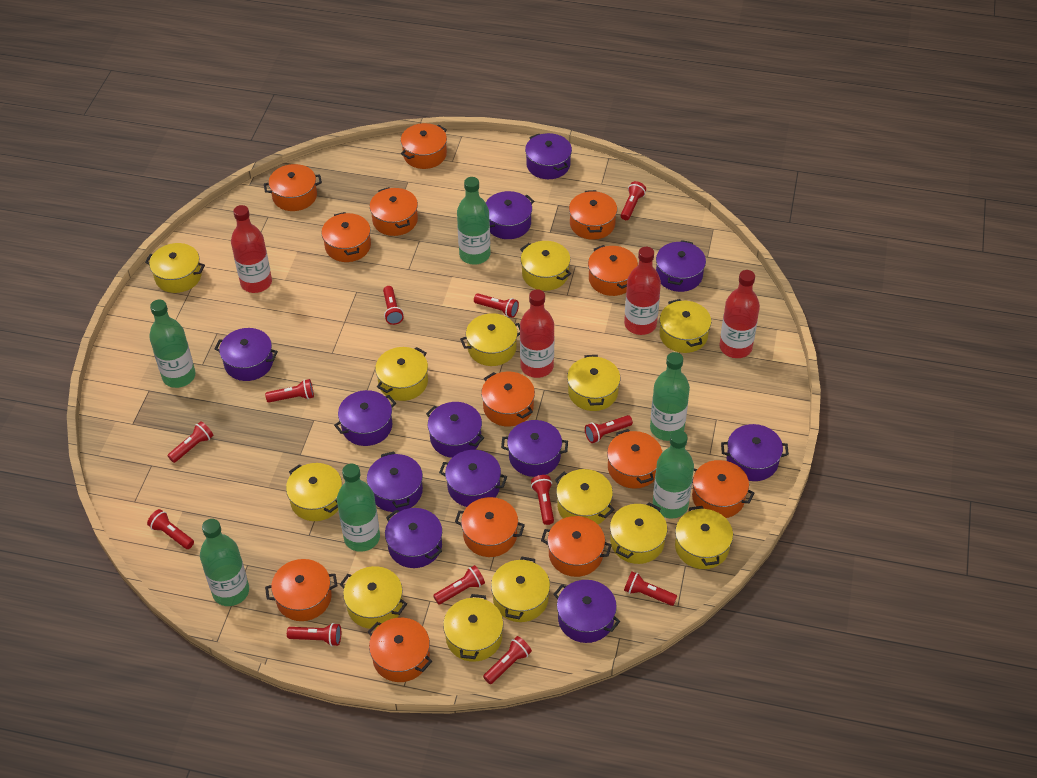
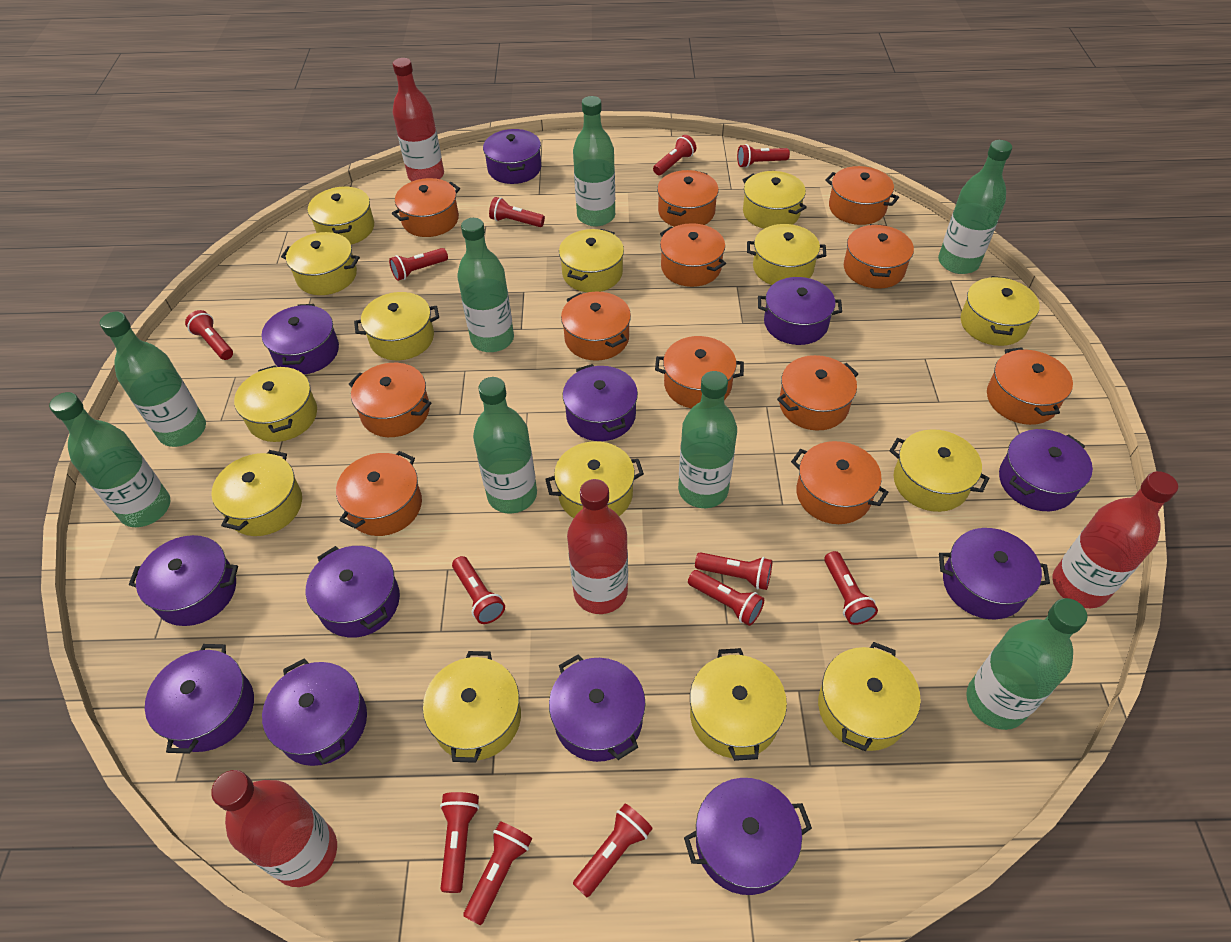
green bottle: 6 -> 8
orange pot: 13 -> 12
yellow pot: 13 -> 14

